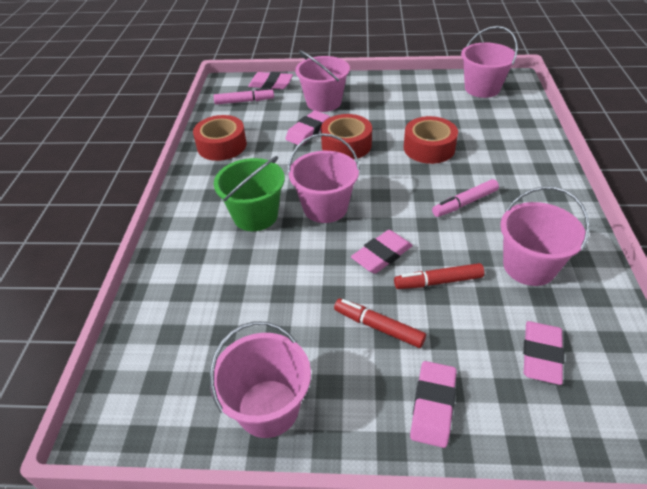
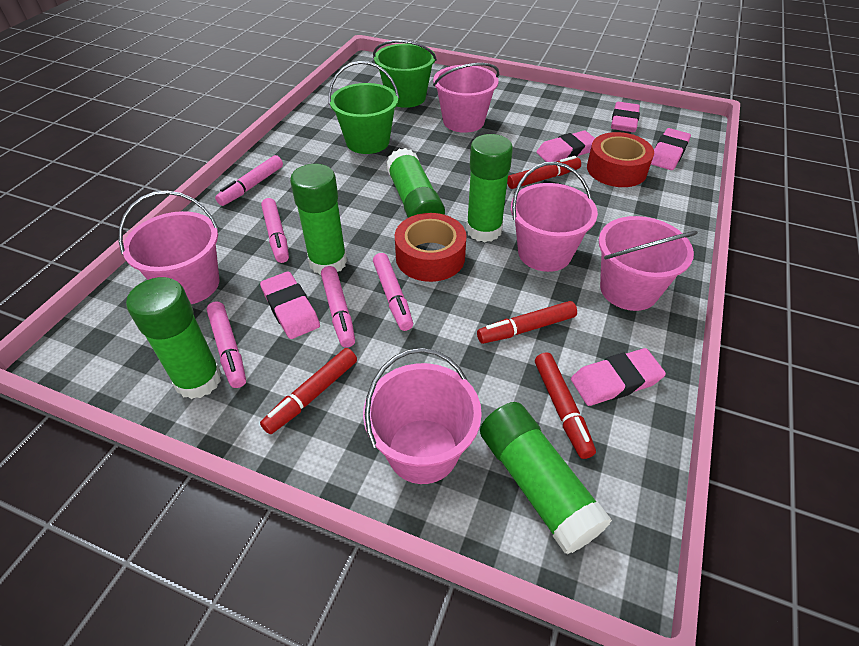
green bucket: 1 -> 2
green glue stick: 0 -> 5
pink marker: 2 -> 5
red marker: 2 -> 4
red tape: 3 -> 2

